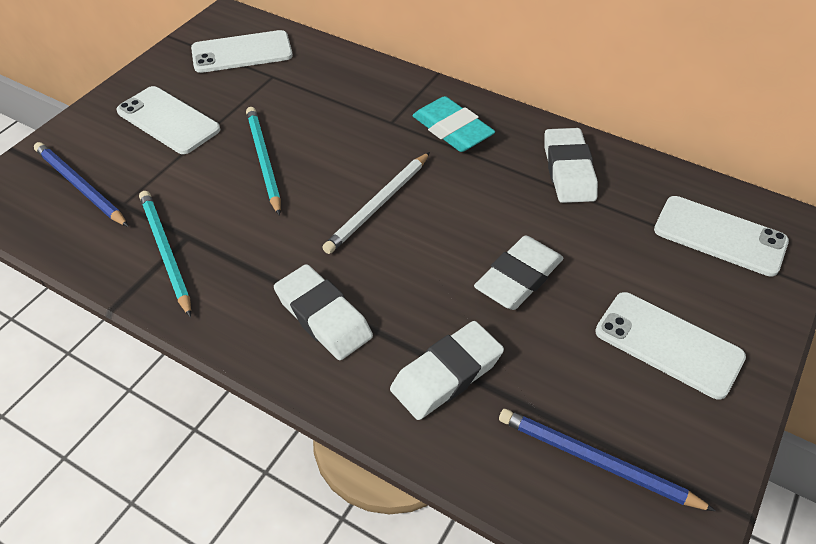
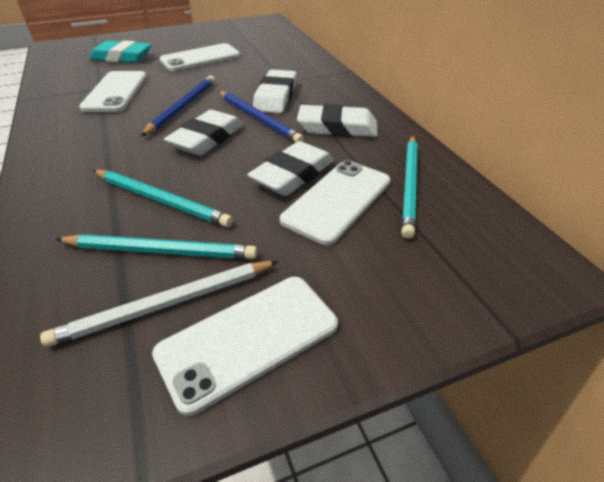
turquoise pencil: 2 -> 3

